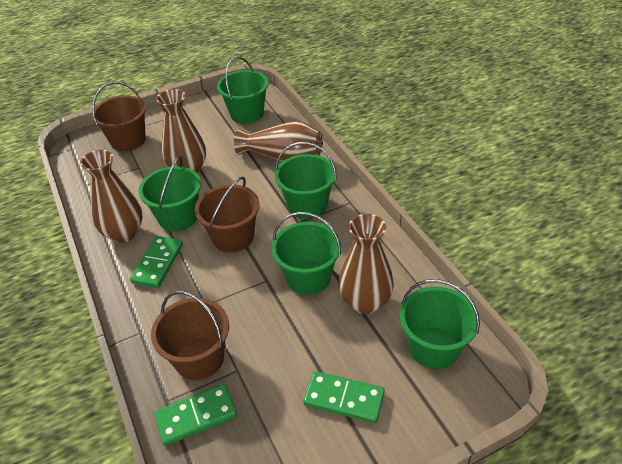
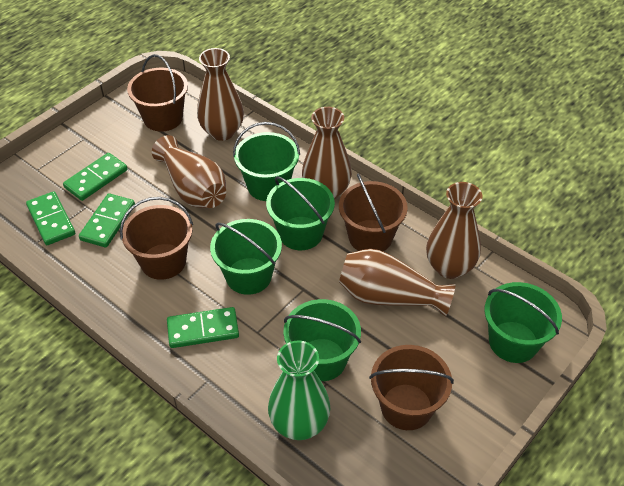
brown bucket: 3 -> 4
brown vase: 4 -> 5
green domino: 3 -> 4
green vase: 0 -> 1

